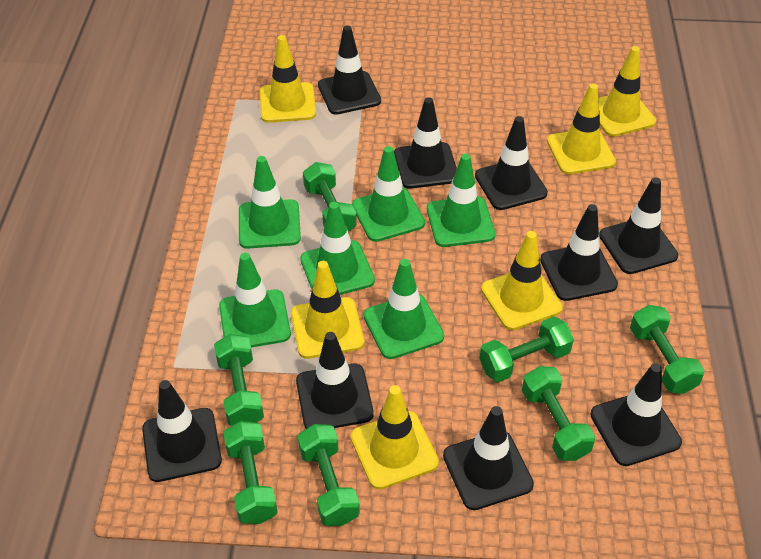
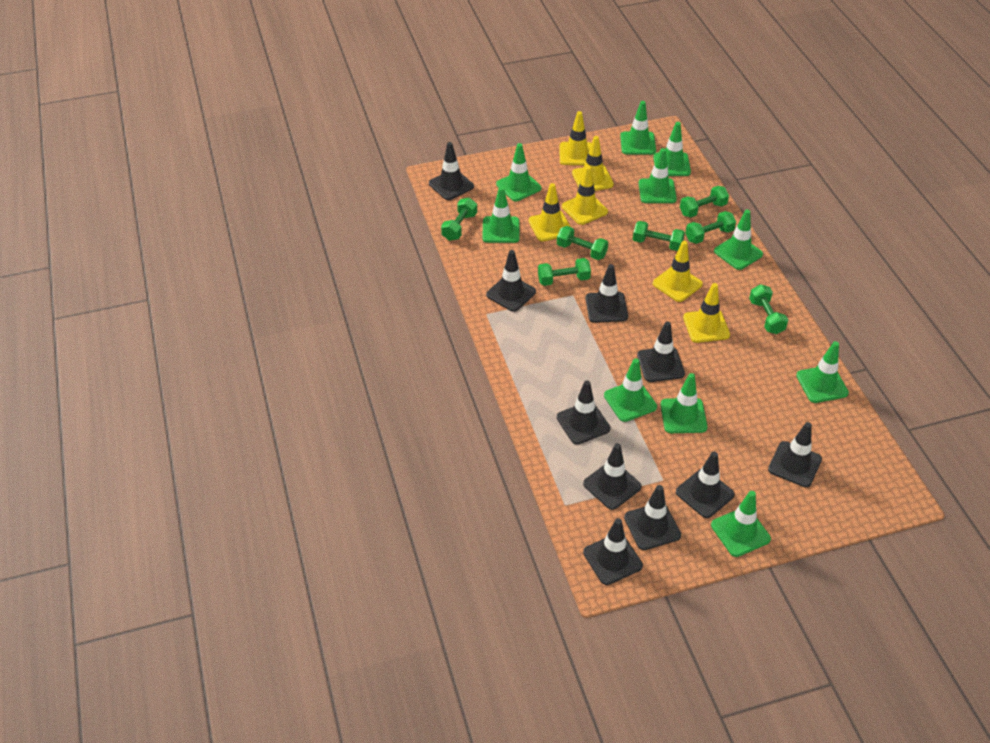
black traffic cone: 9 -> 10
green traffic cone: 6 -> 10

